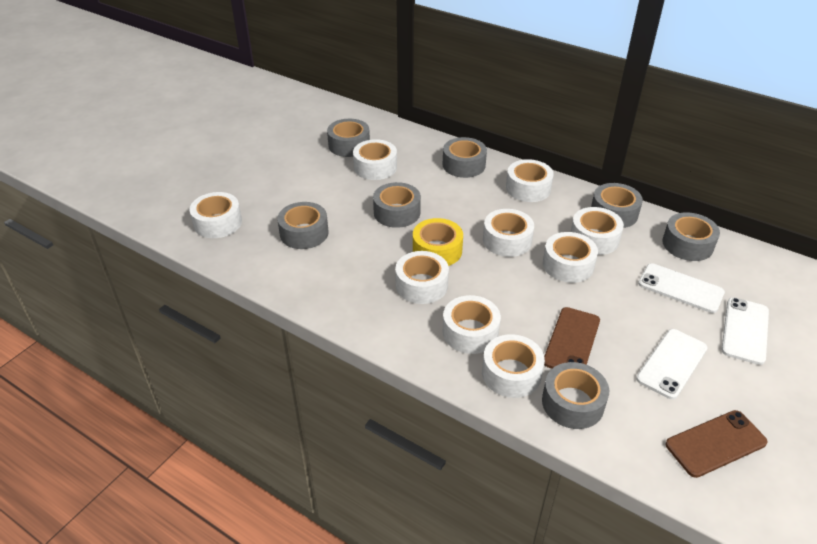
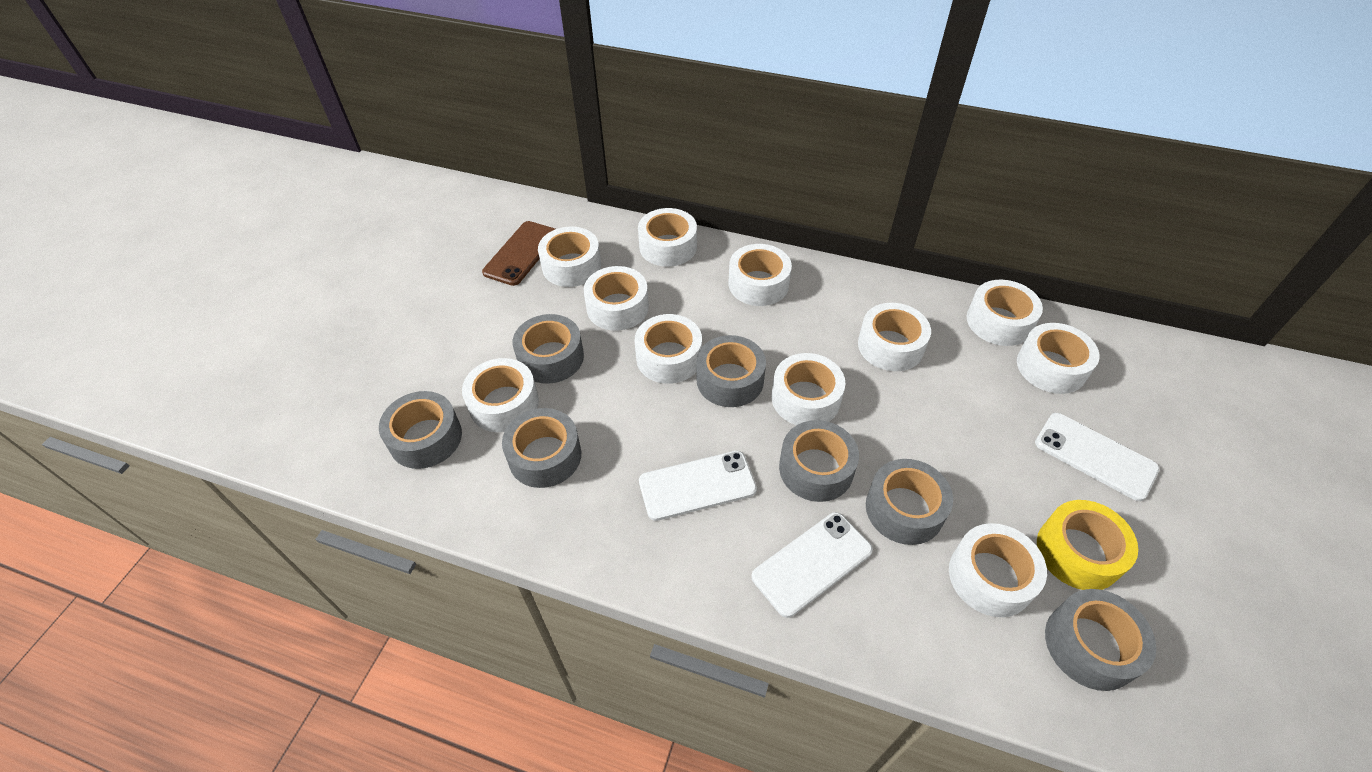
brown phone: 2 -> 1
white tape: 9 -> 11

